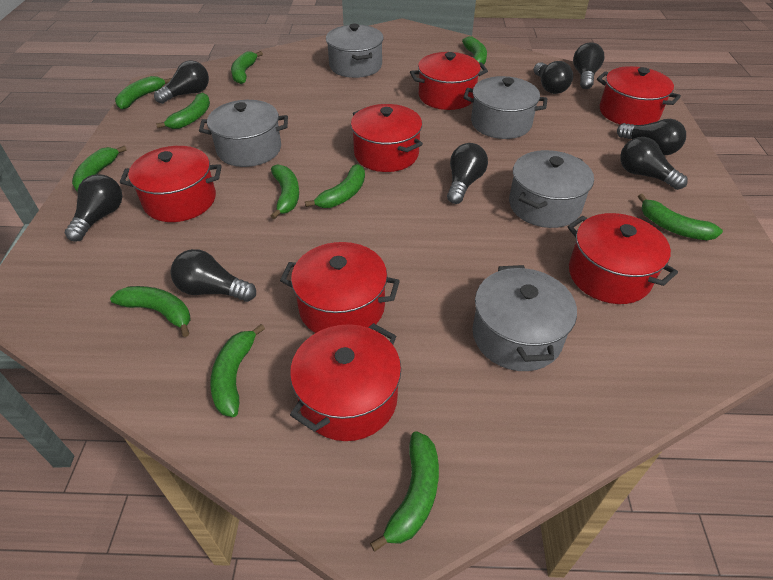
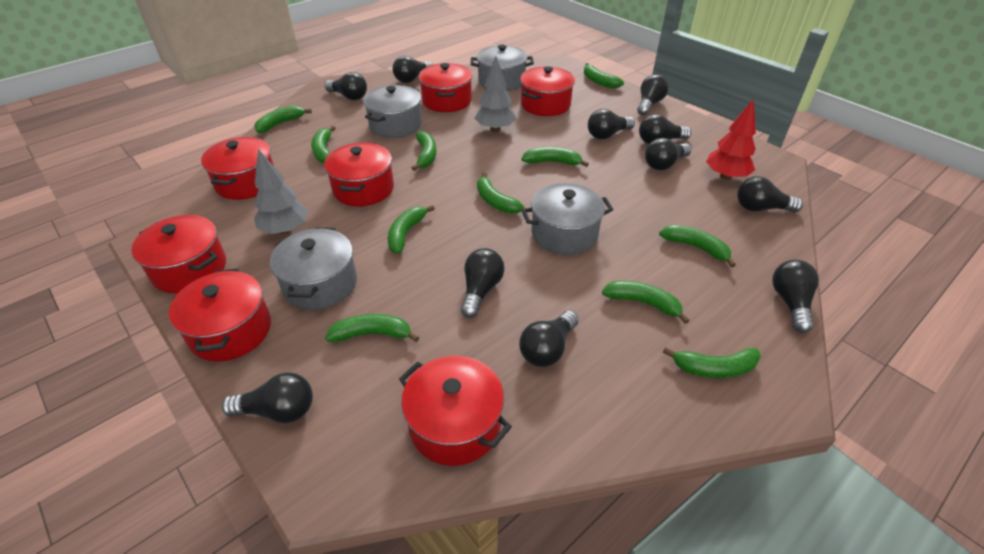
black light bulb: 8 -> 11
grey pot: 5 -> 4
grey tree: 0 -> 2
red tree: 0 -> 1

